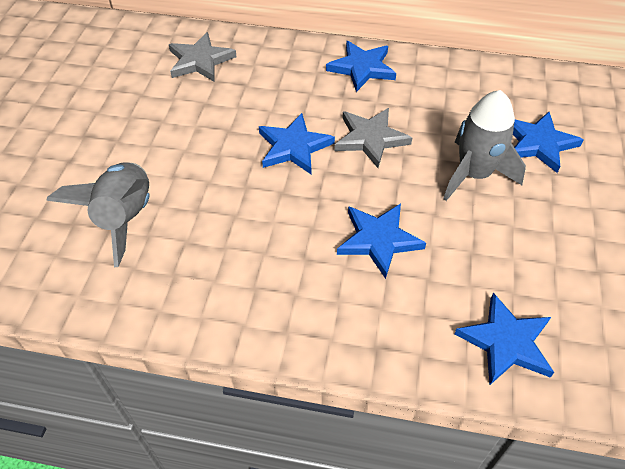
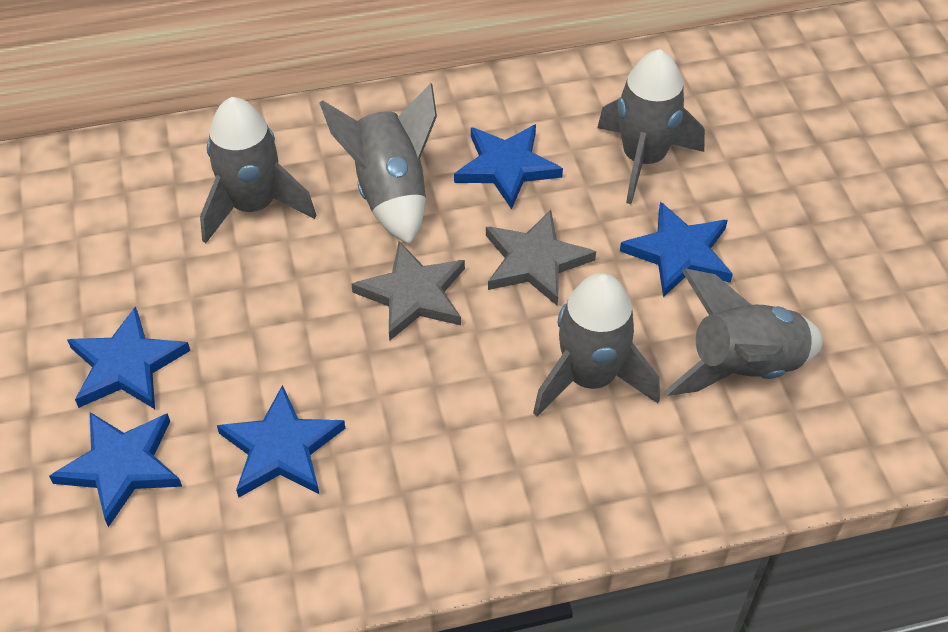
grey rocket: 2 -> 5

